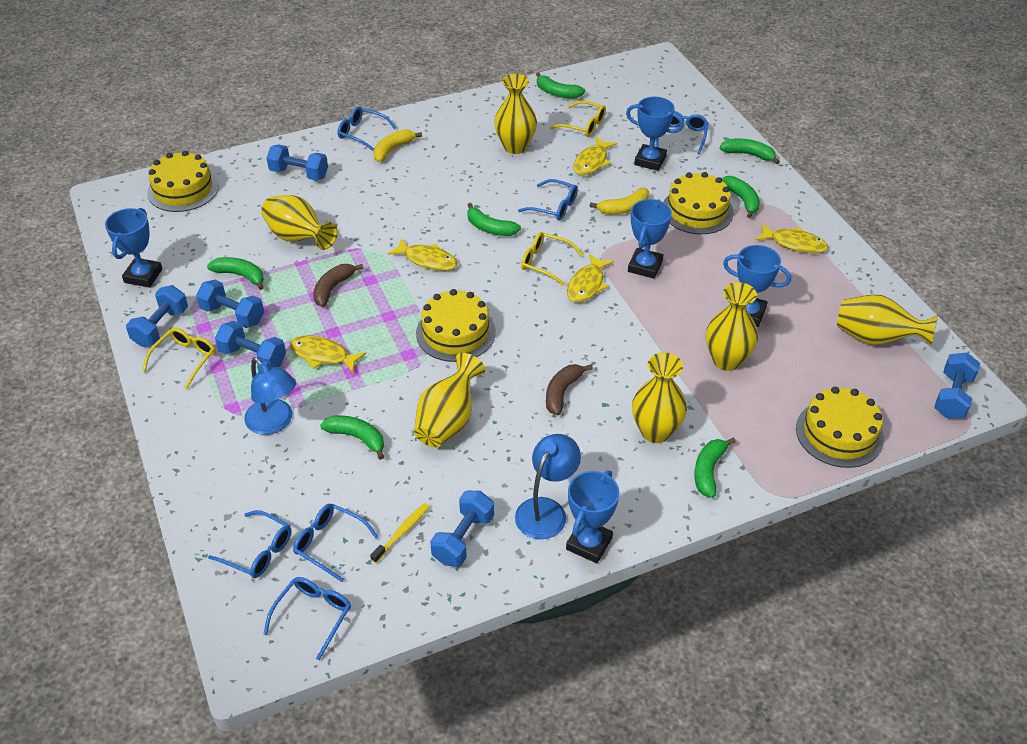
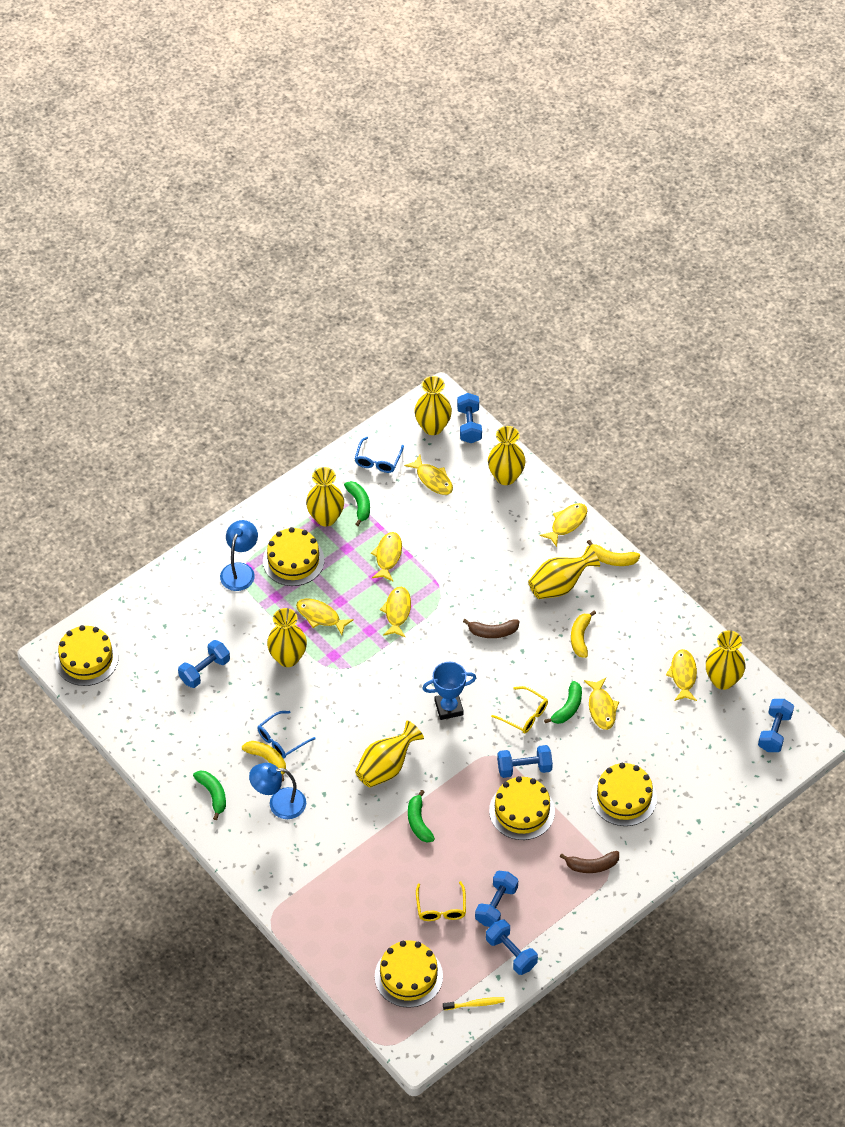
blue glasses: 6 -> 2
blue trophy: 5 -> 1
green banana: 7 -> 4
yellow banana: 2 -> 3
yellow cake: 4 -> 5
yellow fish: 5 -> 7
yellow glasses: 3 -> 2
yellow vase: 6 -> 7

